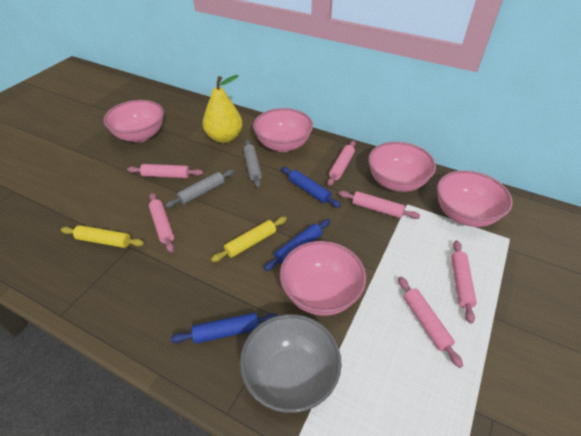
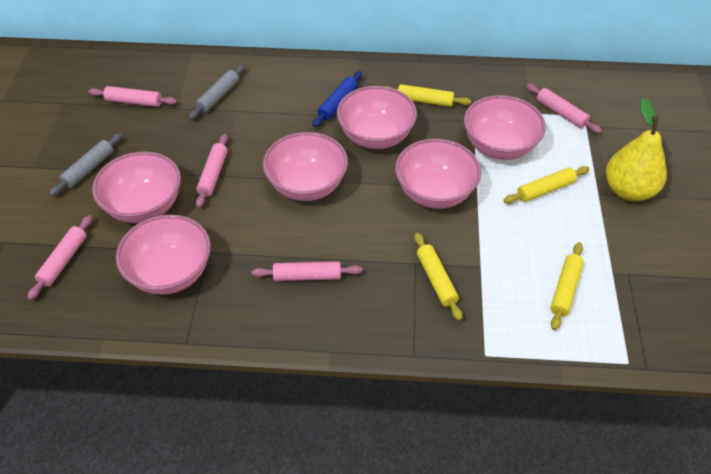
blue rolling pin: 3 -> 1
grey bowl: 1 -> 0
pink bowl: 5 -> 6
pink rolling pin: 6 -> 5
yellow rolling pin: 2 -> 4

